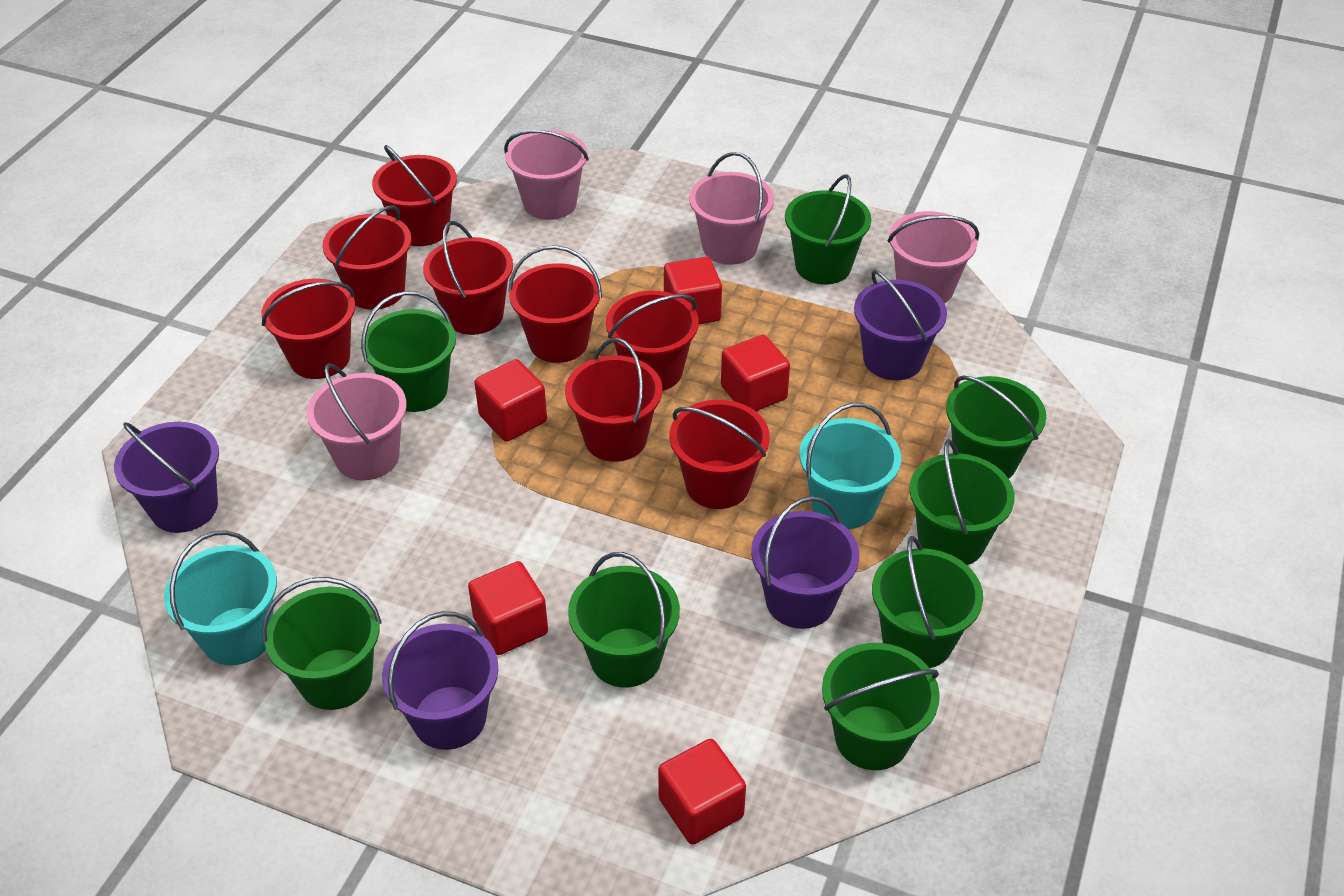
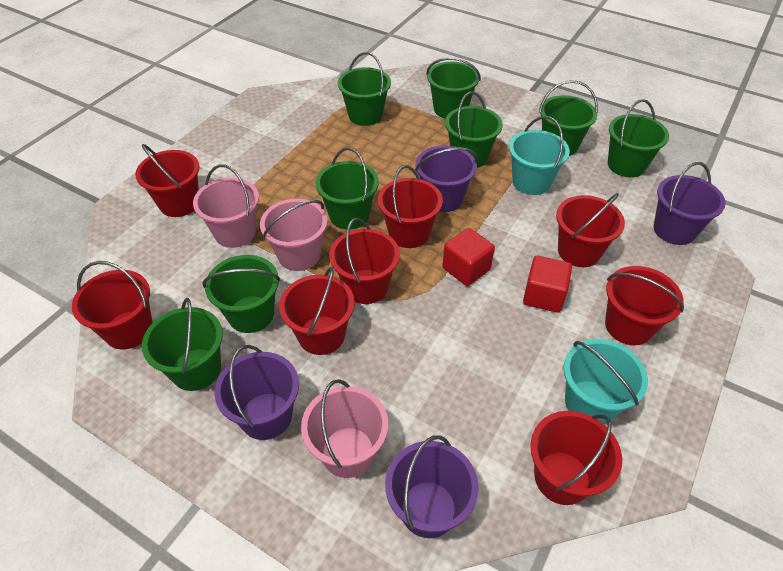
pink bucket: 4 -> 3
red cube: 5 -> 2

